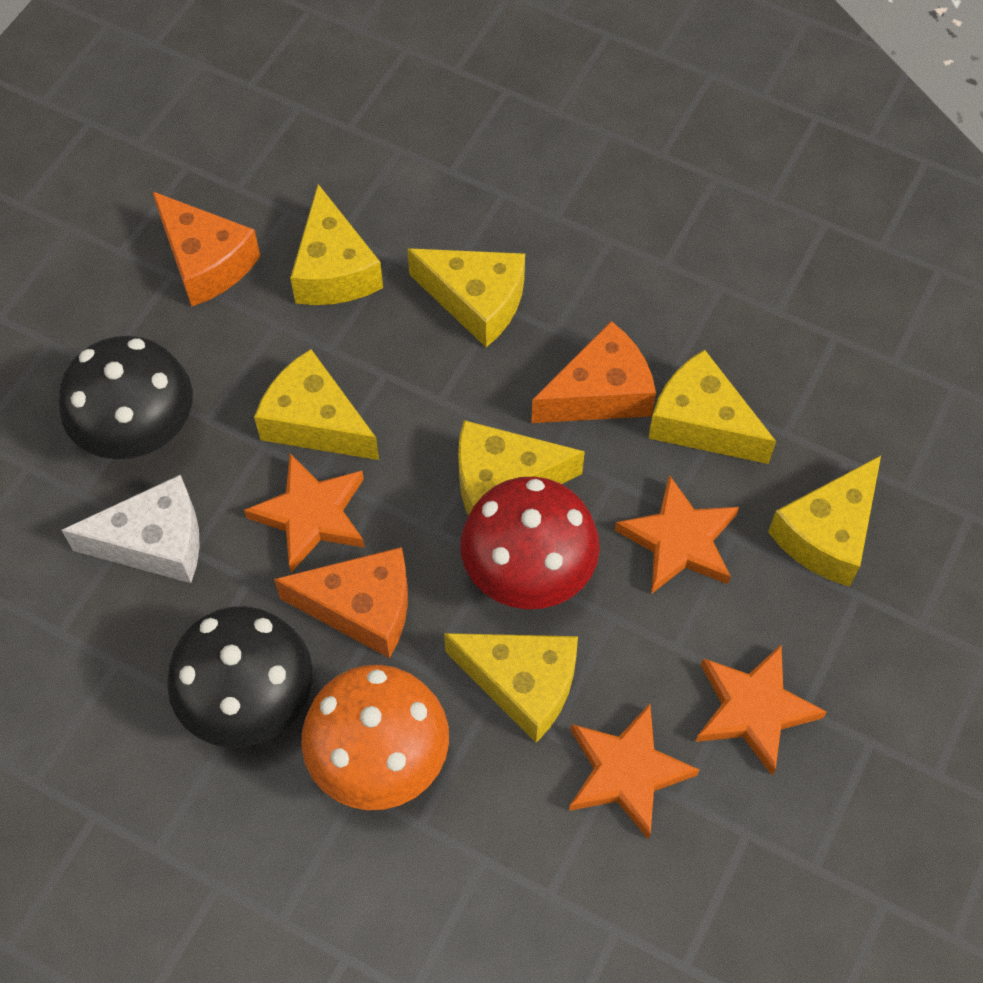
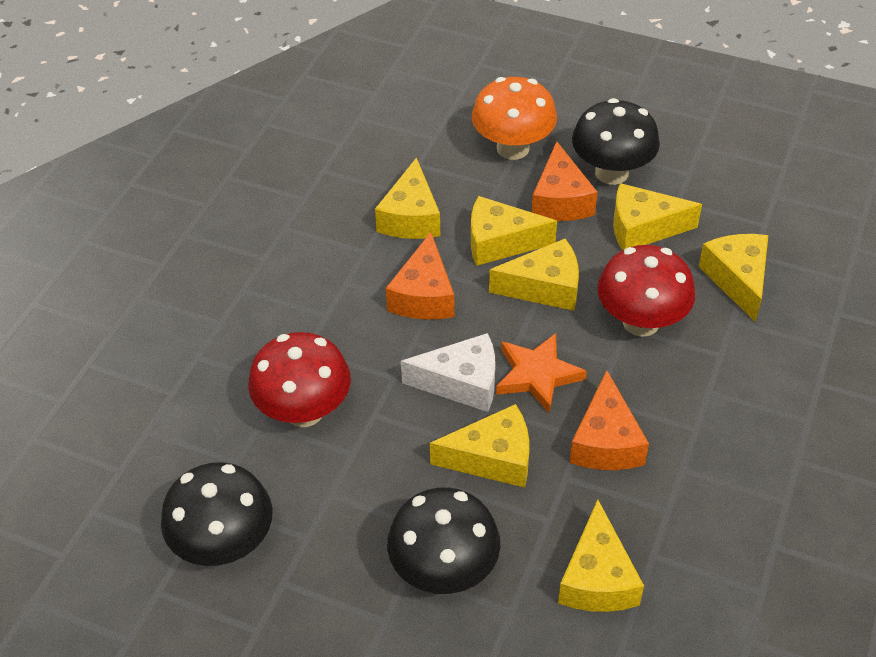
black mushroom: 2 -> 3
orange star: 4 -> 1
red mushroom: 1 -> 2

